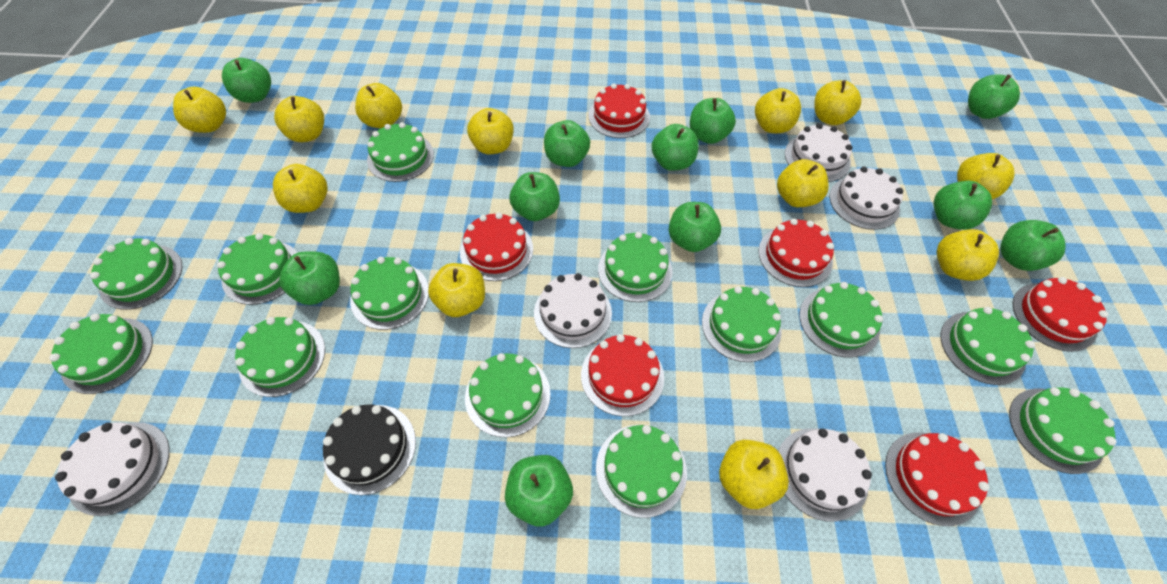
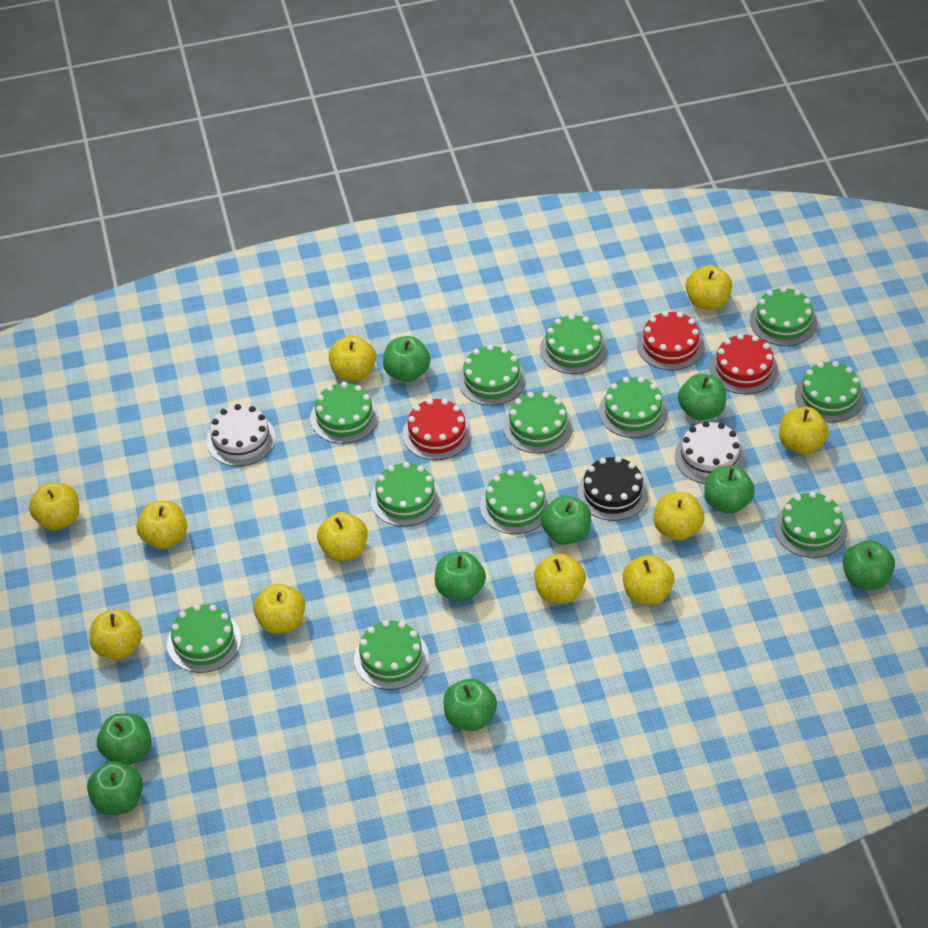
green apple: 11 -> 9
green cake: 13 -> 12
red cake: 6 -> 3
white cake: 5 -> 2
yellow apple: 12 -> 11

